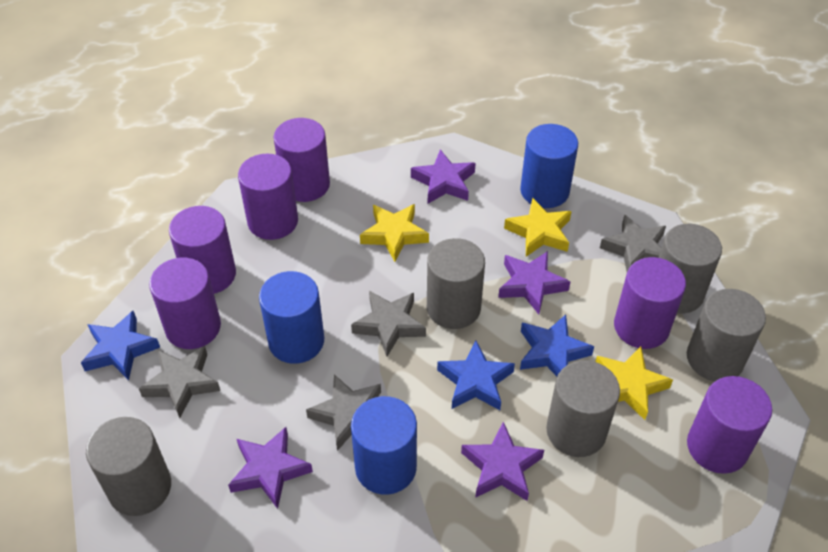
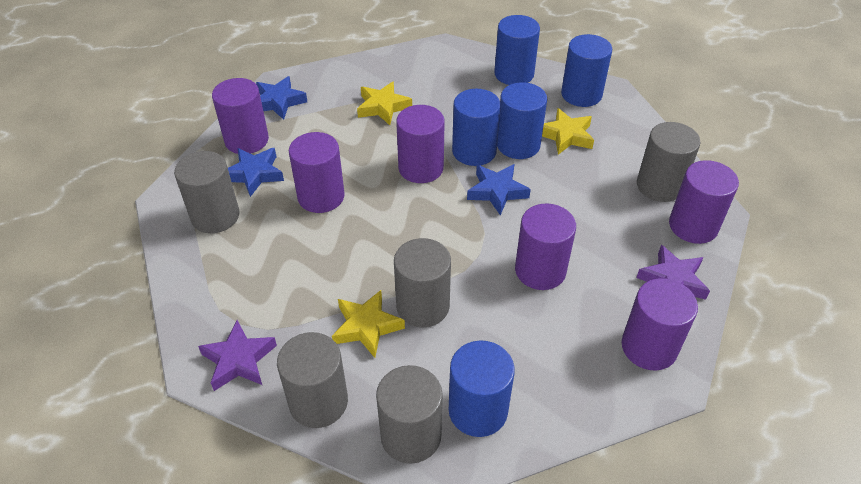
blue cylinder: 3 -> 5
grey star: 4 -> 0
purple star: 4 -> 2

